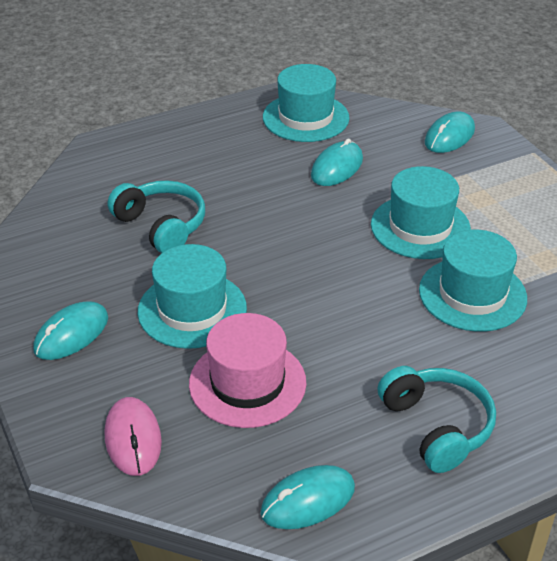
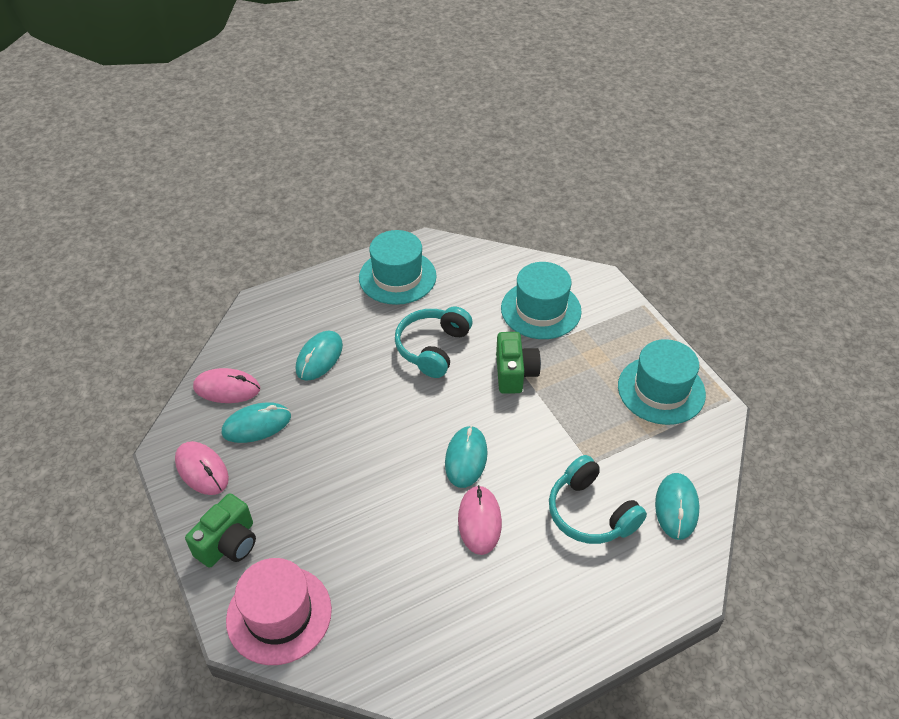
green camera: 0 -> 2
pink mouse: 1 -> 3
turquoise hat: 4 -> 3

